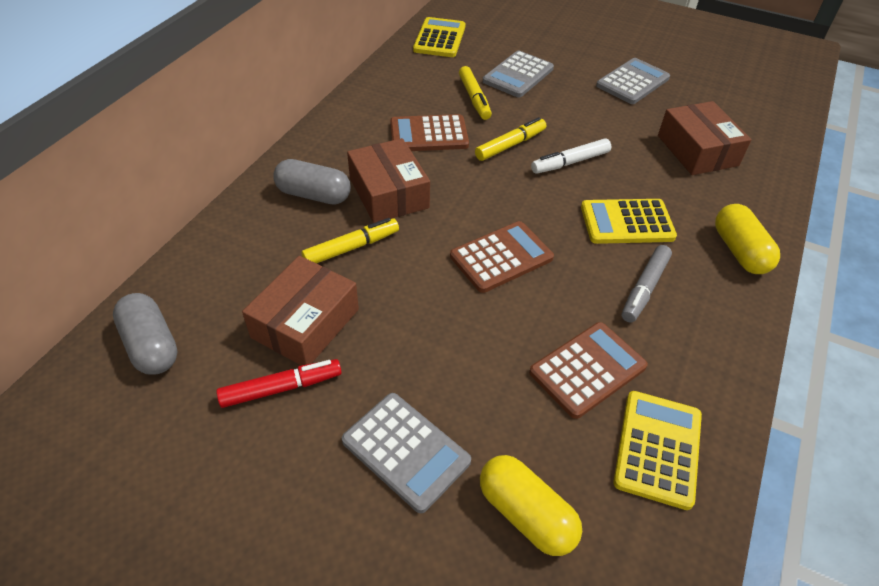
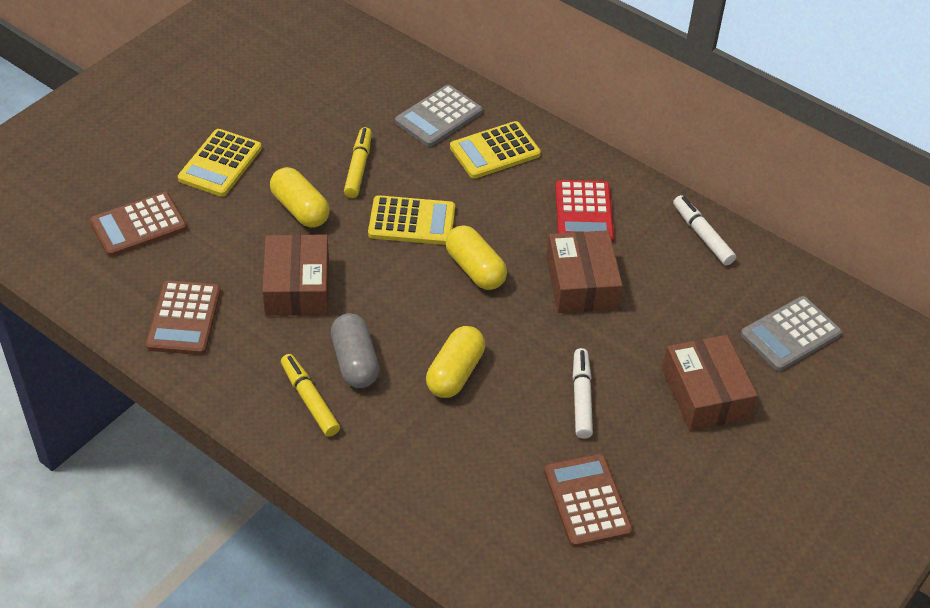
grey calculator: 3 -> 2
grey capsule: 2 -> 1
grey marker: 1 -> 0
red calculator: 0 -> 1
red marker: 1 -> 0
white marker: 1 -> 2
yellow capsule: 2 -> 3
yellow marker: 3 -> 2

